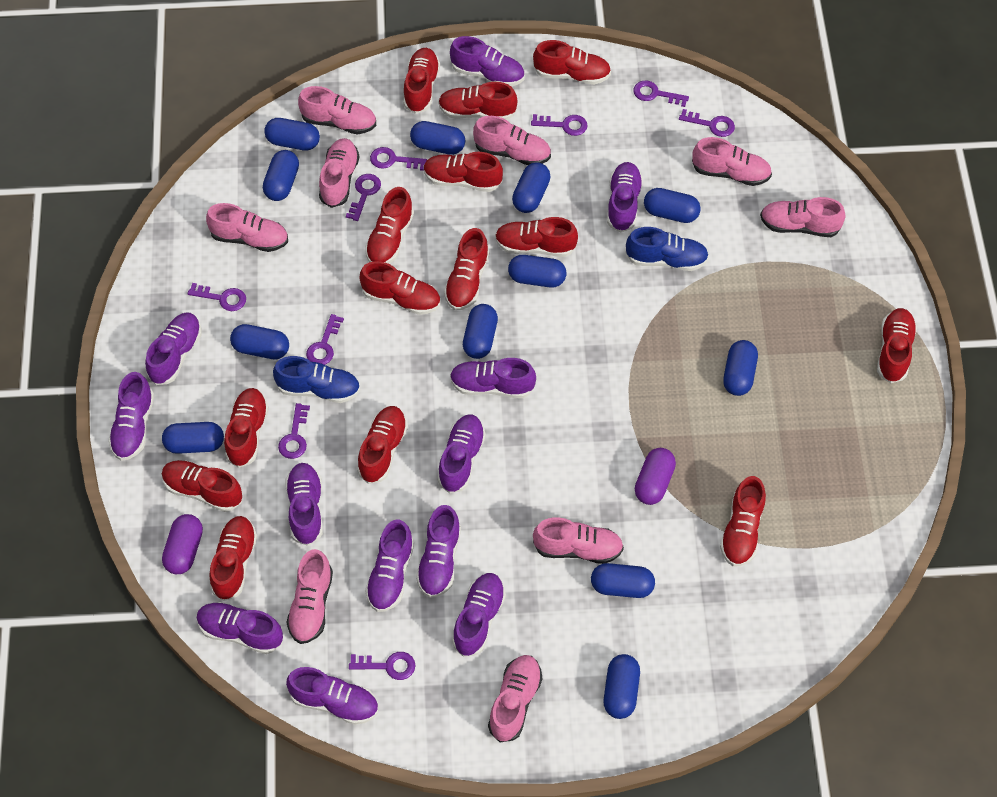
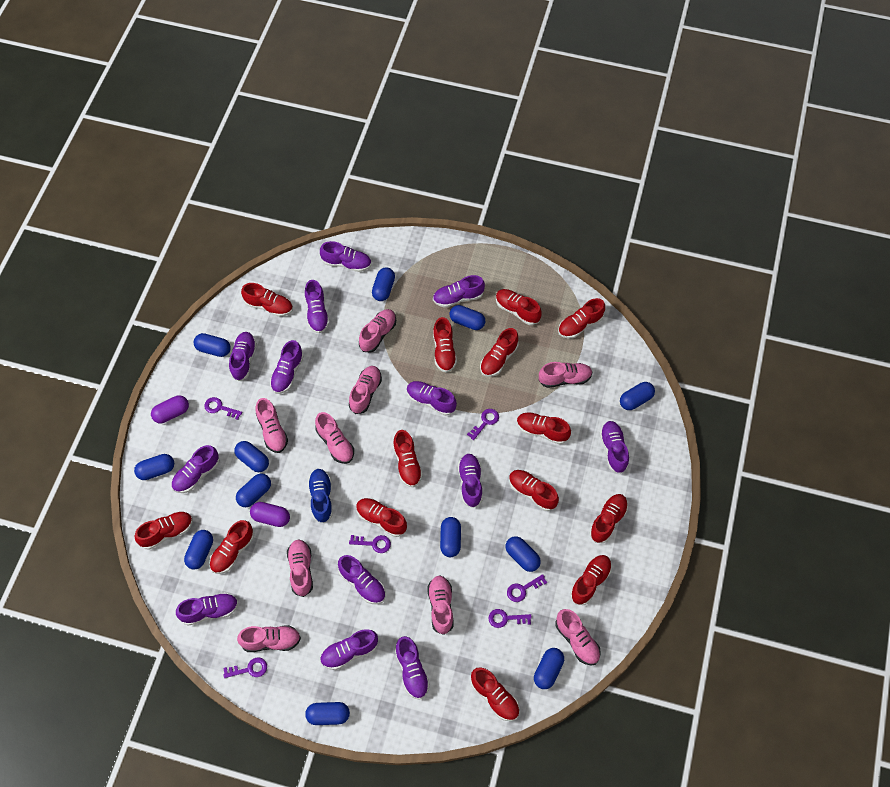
blue shoe: 2 -> 1
purple key: 9 -> 6
purple shoe: 12 -> 13

